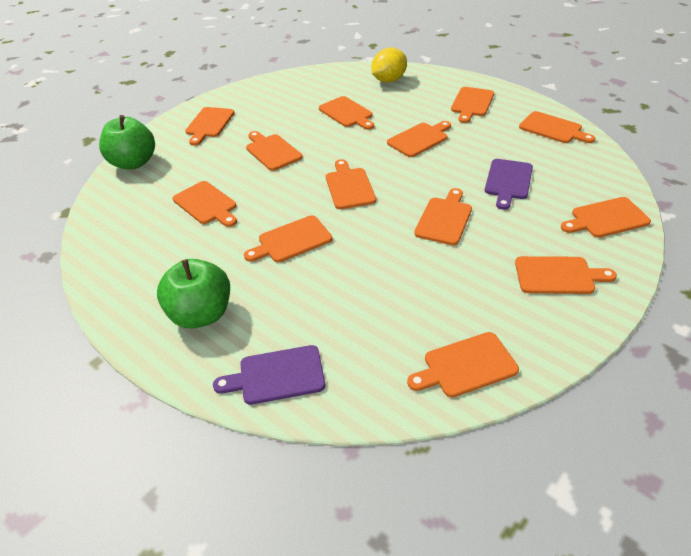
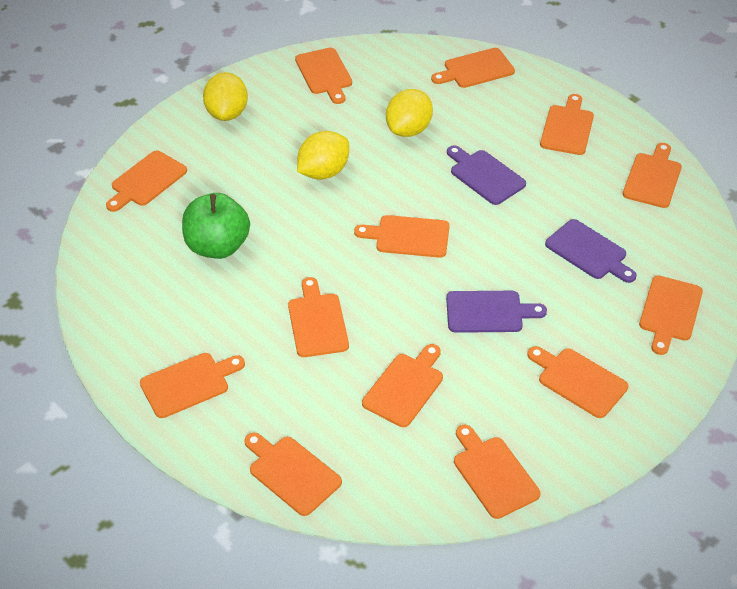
green apple: 2 -> 1
purple cutting board: 2 -> 3
yellow lemon: 1 -> 3

